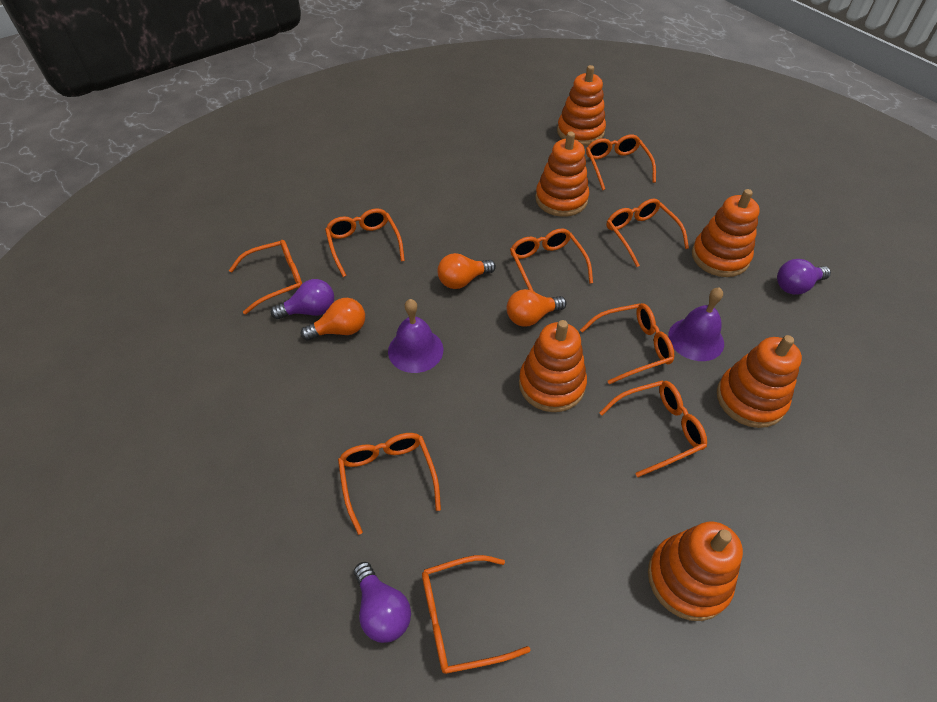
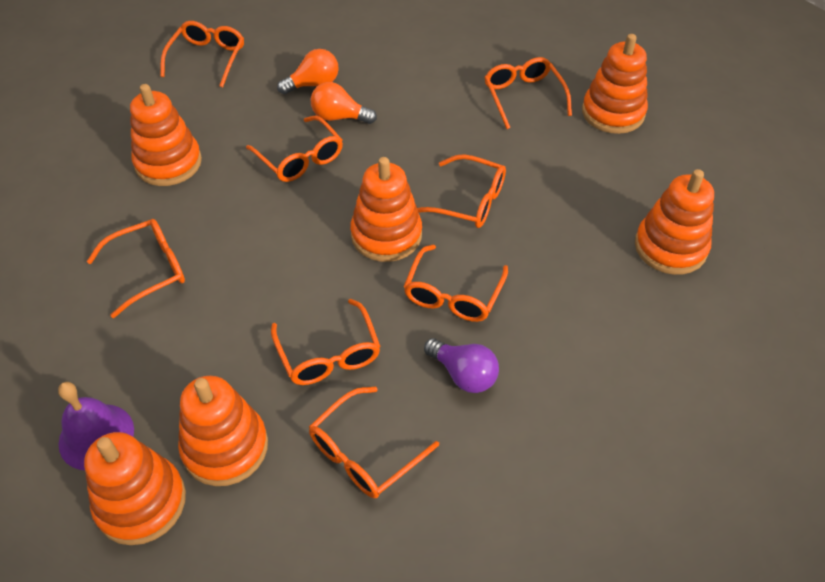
orange glasses: 9 -> 8
orange light bulb: 3 -> 2
purple bell: 2 -> 1
purple light bulb: 3 -> 1

